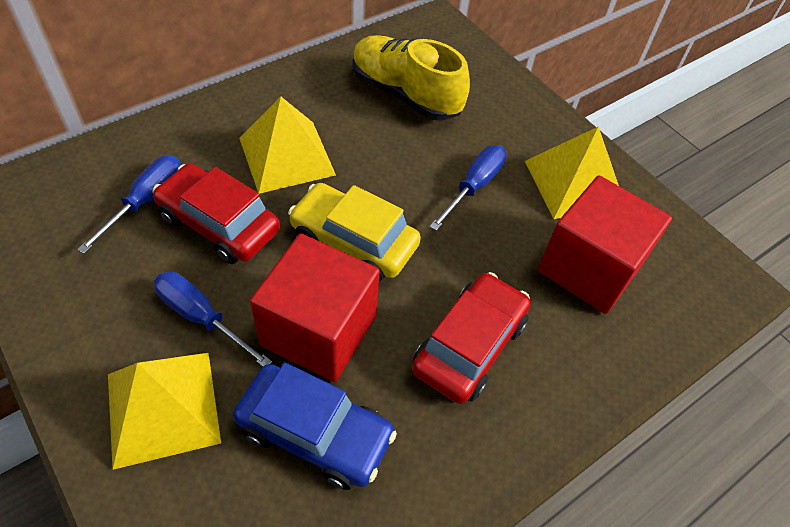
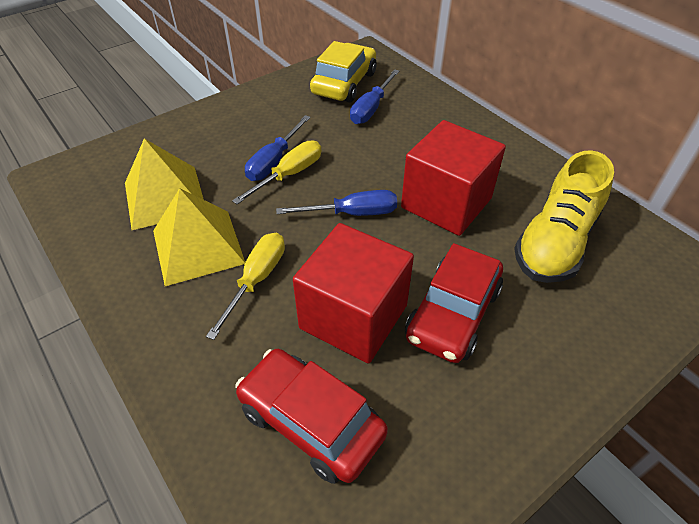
blue car: 1 -> 0
yellow pyramid: 3 -> 2
yellow screwdriver: 0 -> 2

